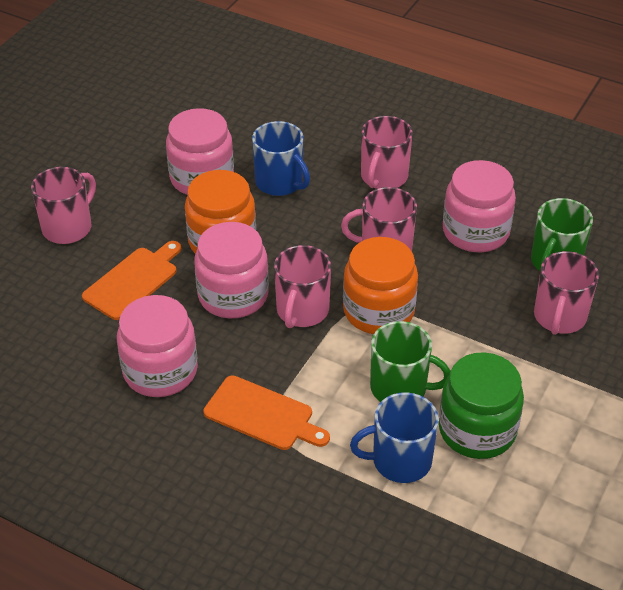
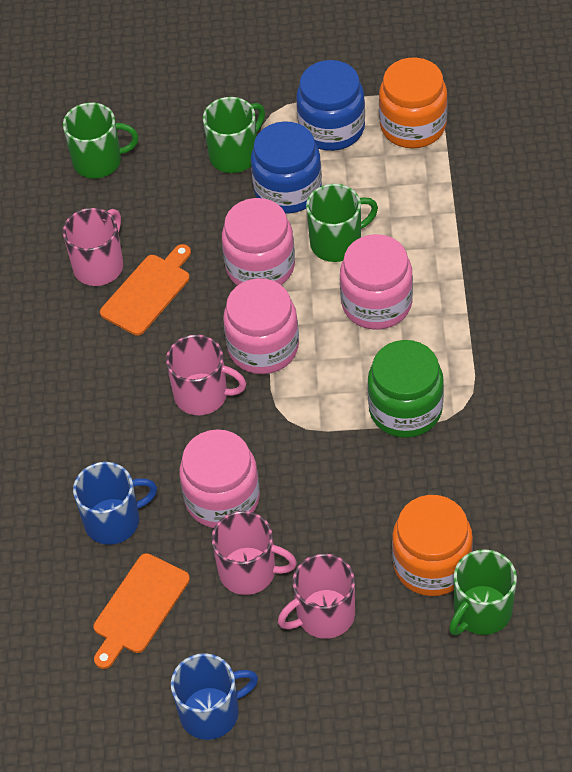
blue jar: 0 -> 2
green mug: 2 -> 4
pink mug: 5 -> 4

